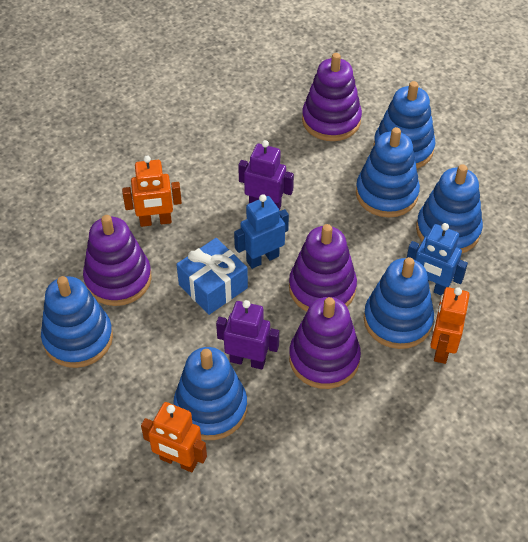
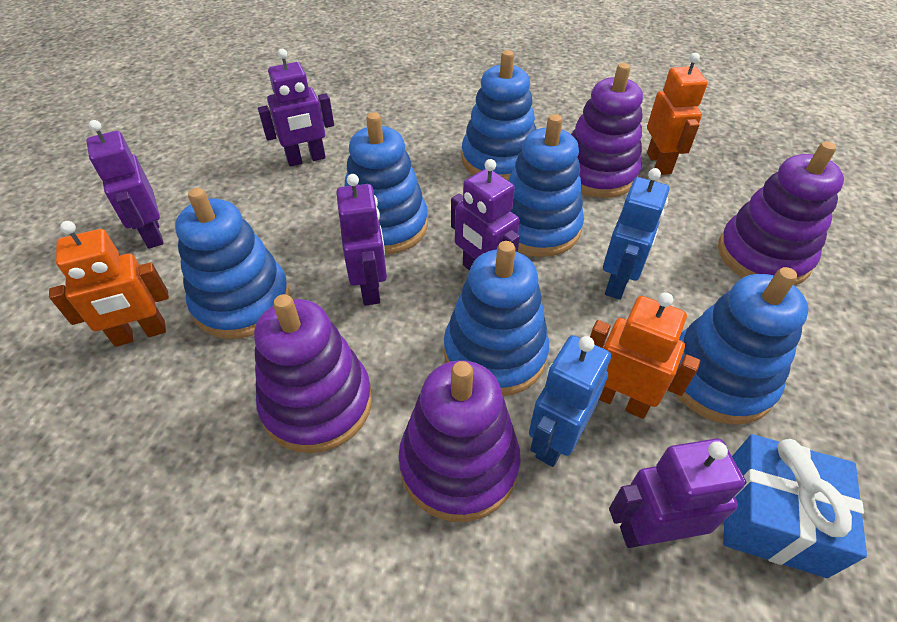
purple robot: 2 -> 5

